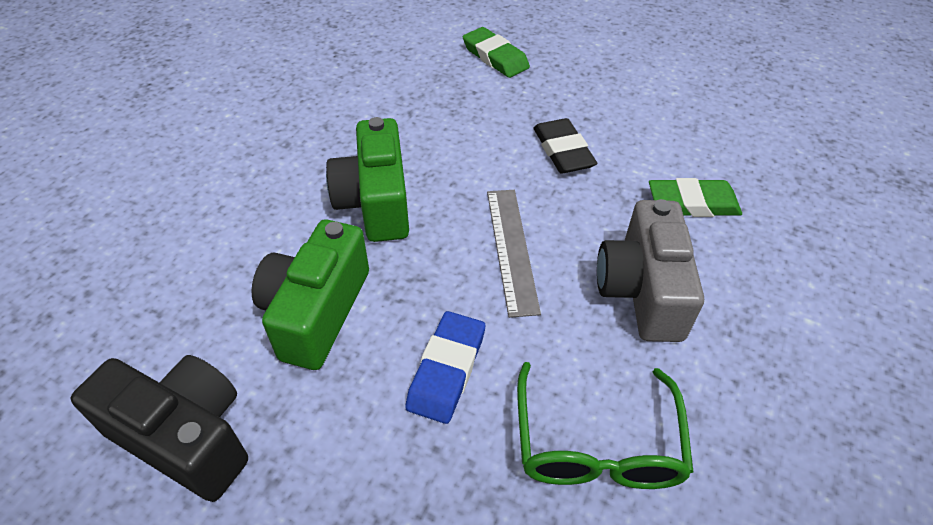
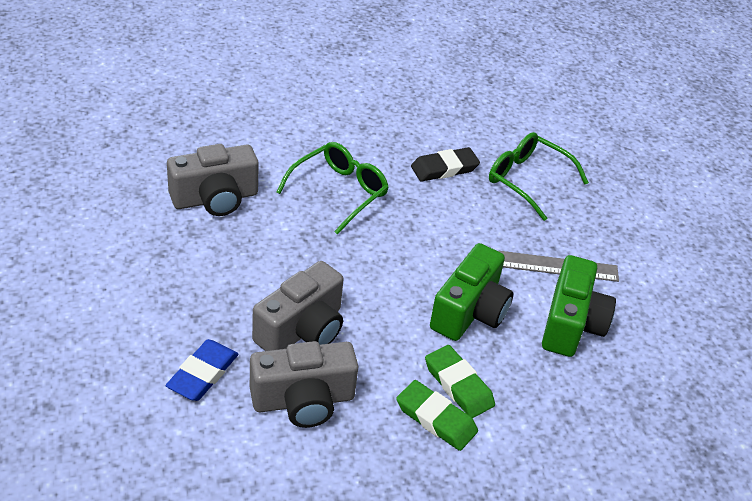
black camera: 1 -> 0
green glasses: 1 -> 2
grey camera: 1 -> 3

